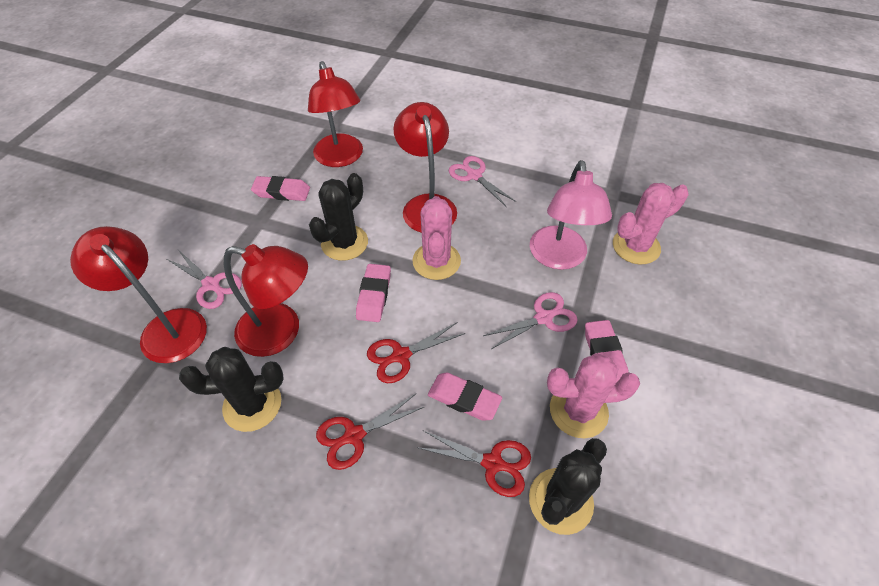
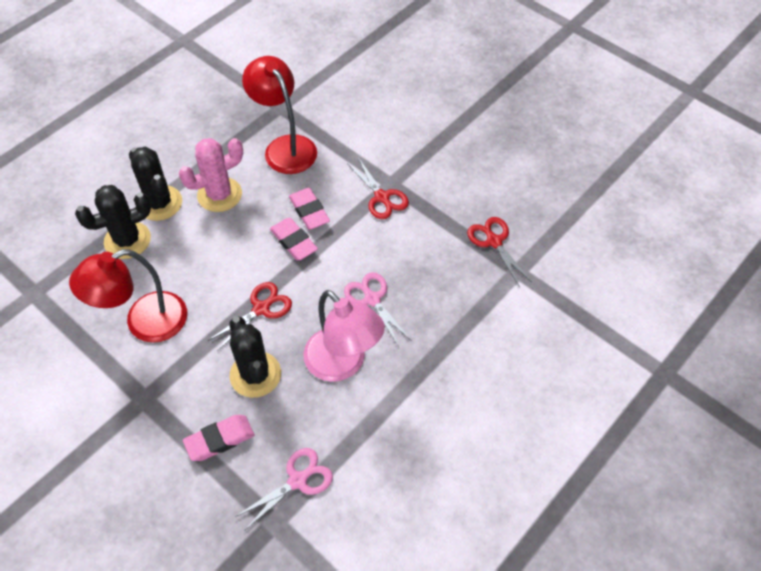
pink cactus: 3 -> 1
pink eraser: 4 -> 3
pink scissors: 3 -> 2
red lamp: 4 -> 2

